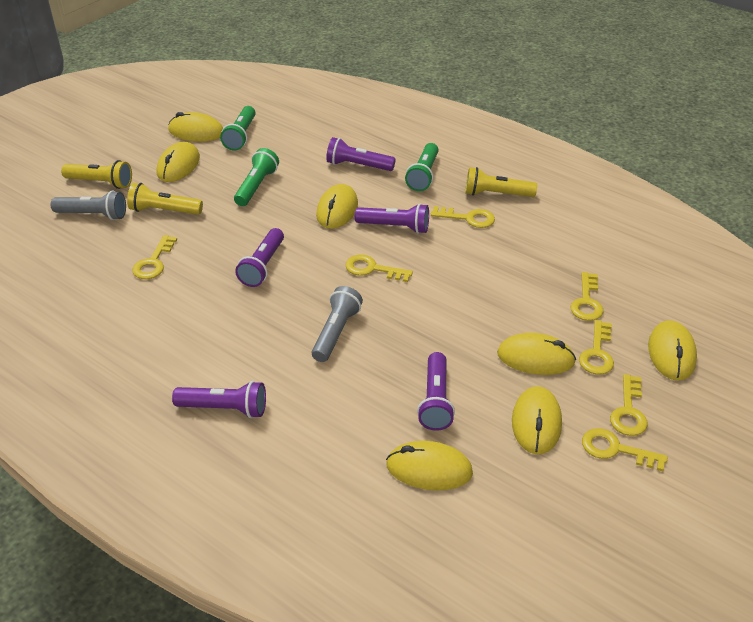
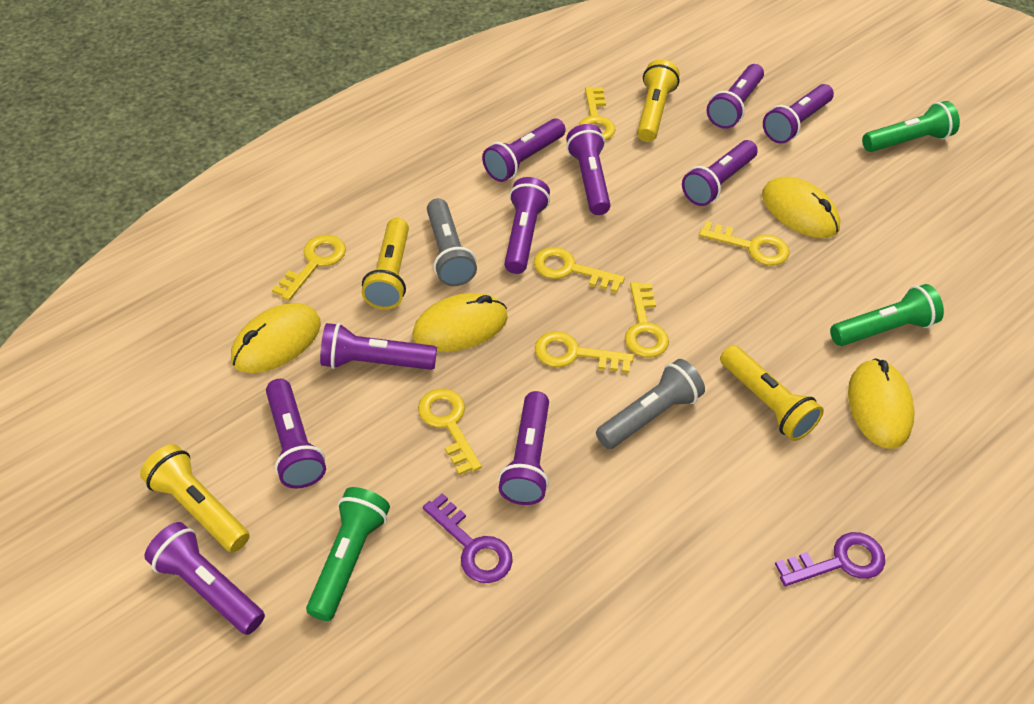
purple flashlight: 5 -> 10
purple key: 0 -> 2
yellow flashlight: 3 -> 4
yellow mouse: 7 -> 4

